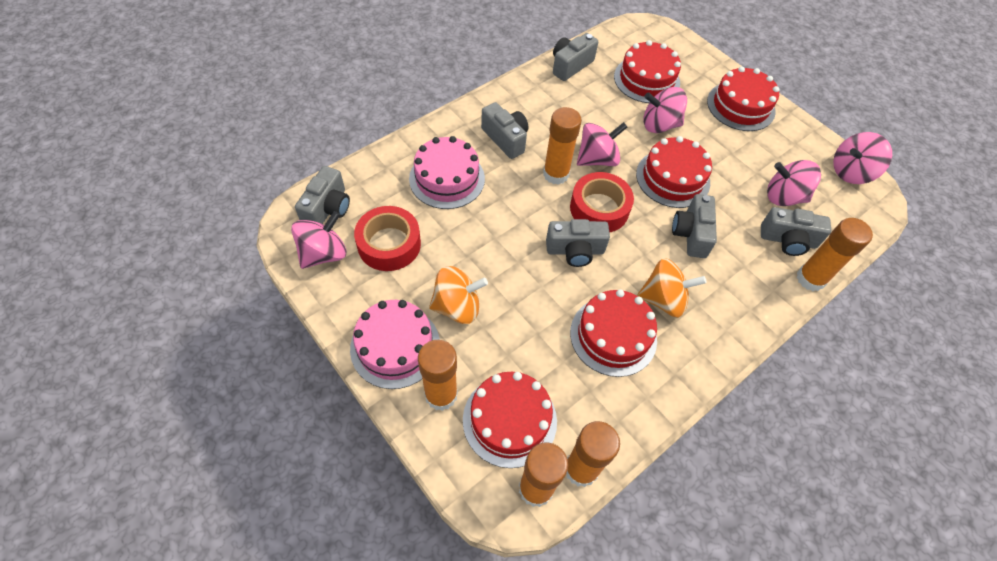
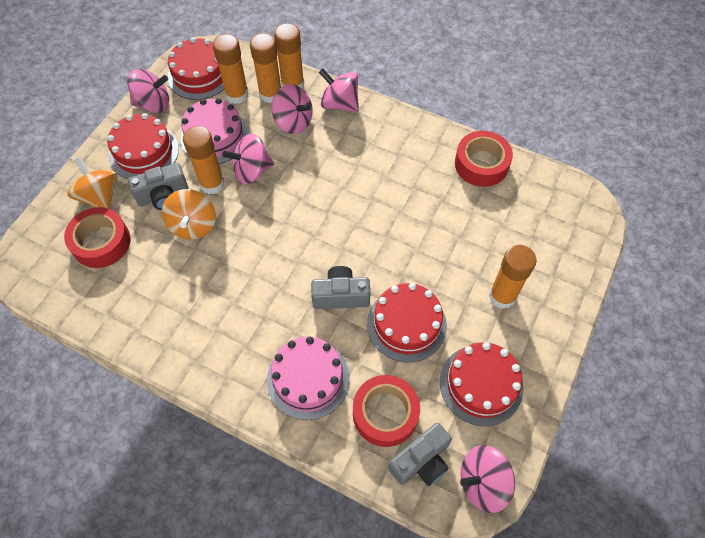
grey camera: 6 -> 3
red cake: 5 -> 4
red tape: 2 -> 3

